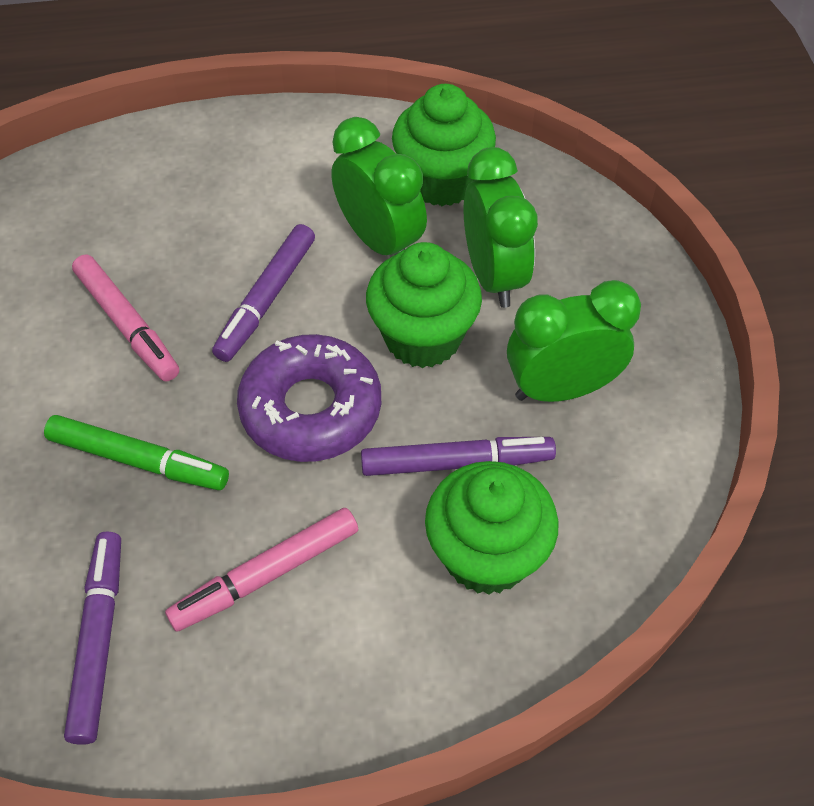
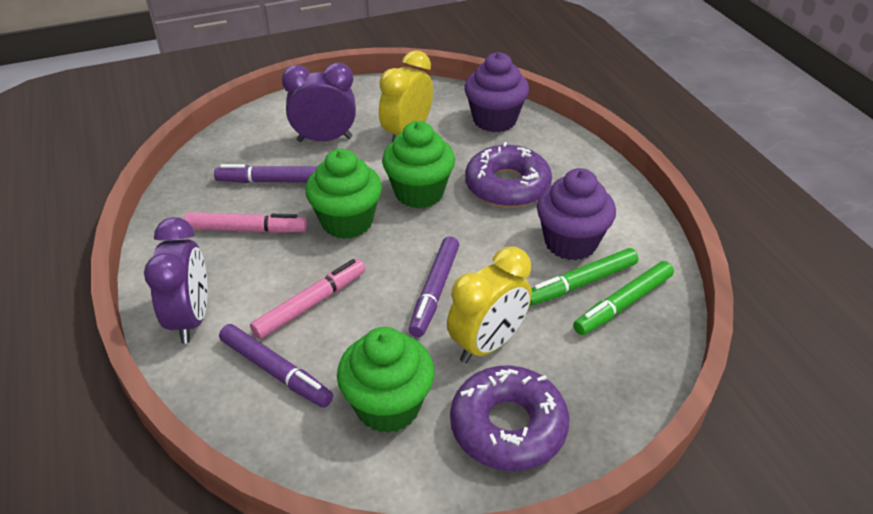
green clock: 3 -> 0
green marker: 1 -> 2
purple clock: 0 -> 2
purple cupcake: 0 -> 2
purple donut: 1 -> 2
yellow clock: 0 -> 2

